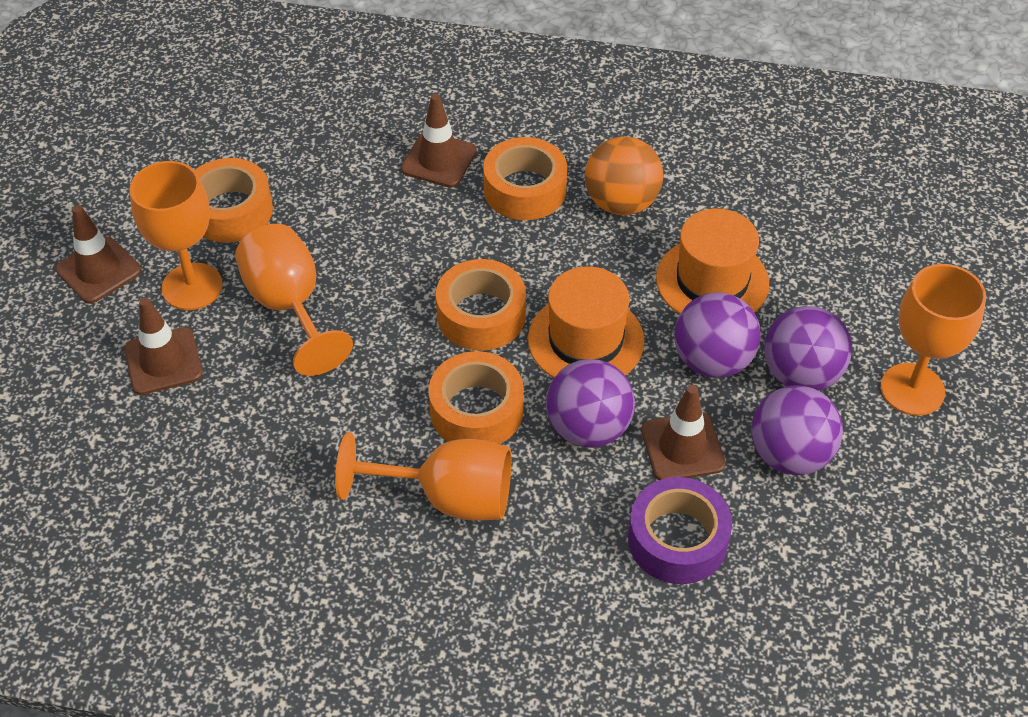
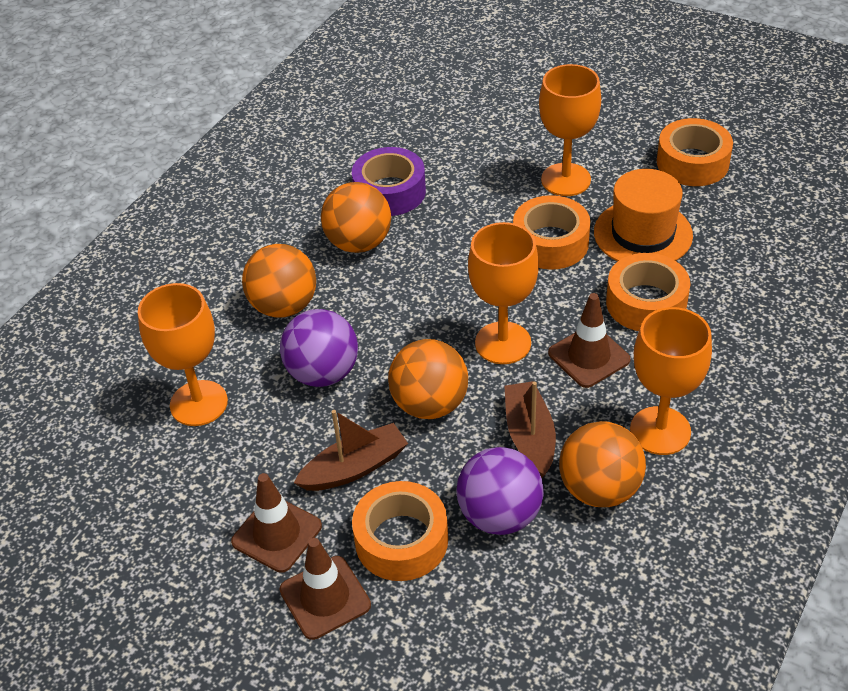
brown boat: 0 -> 2
brown traffic cone: 4 -> 3
orange ball: 1 -> 4
orange hat: 2 -> 1
purple ball: 4 -> 2

